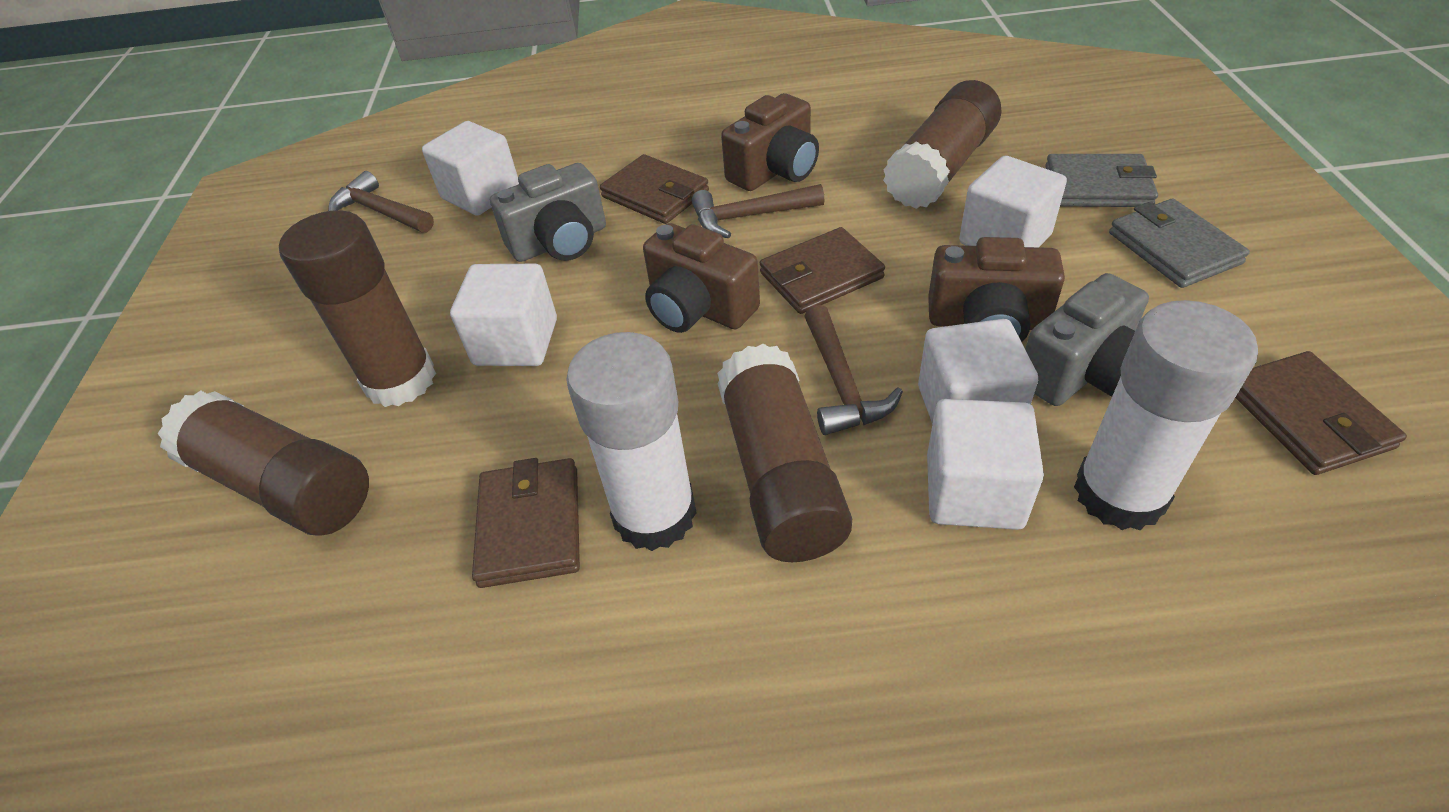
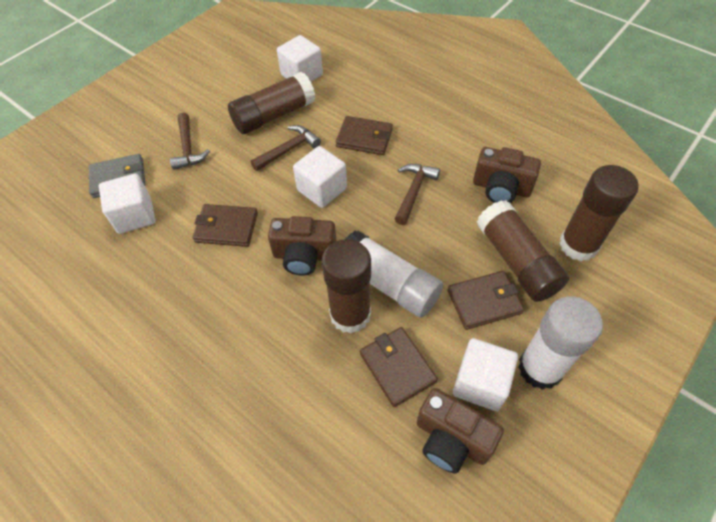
grey camera: 2 -> 0
grey wallet: 2 -> 1
white cube: 5 -> 4

